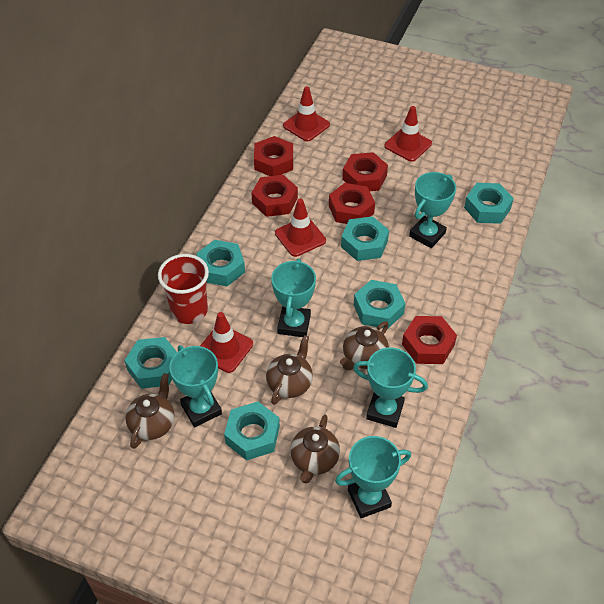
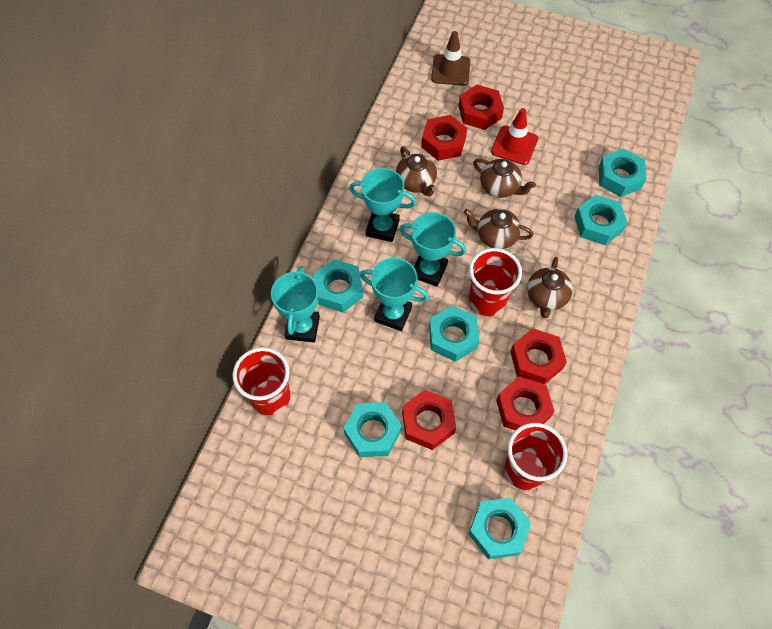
brown traffic cone: 0 -> 1
red cup: 1 -> 3
red traffic cone: 4 -> 1
turquoise trophy: 5 -> 4

